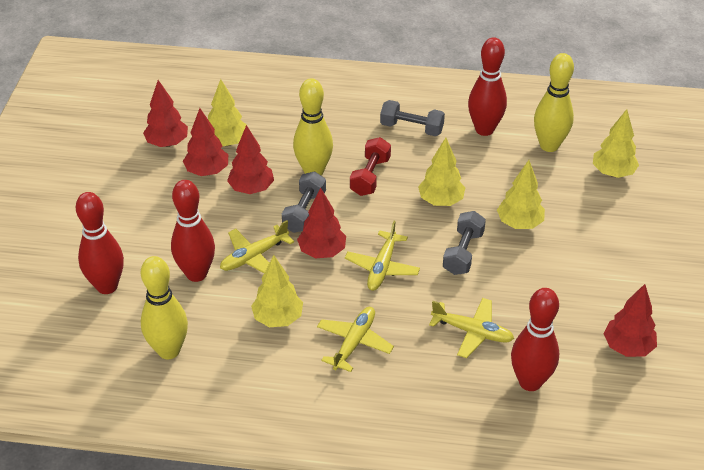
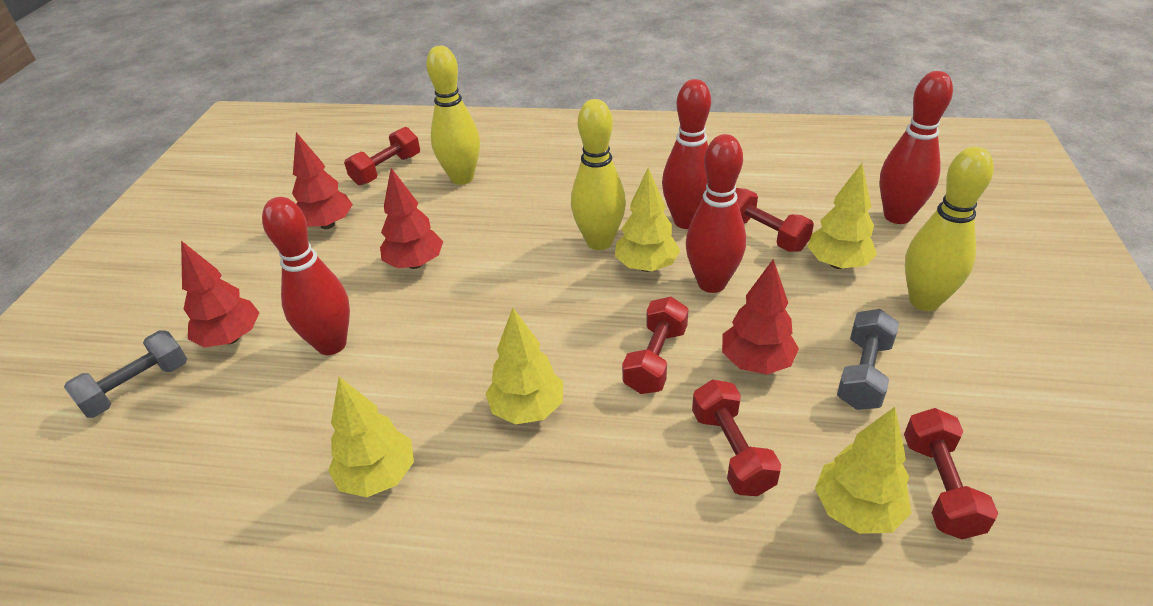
grey dumbbell: 3 -> 2
red dumbbell: 1 -> 5
red tree: 5 -> 4
yellow plane: 4 -> 0

